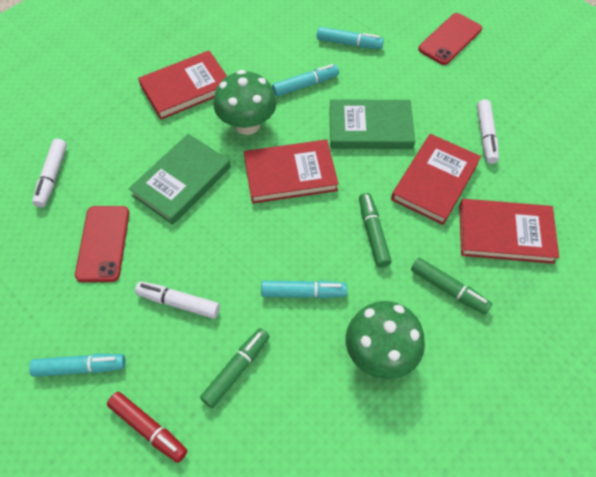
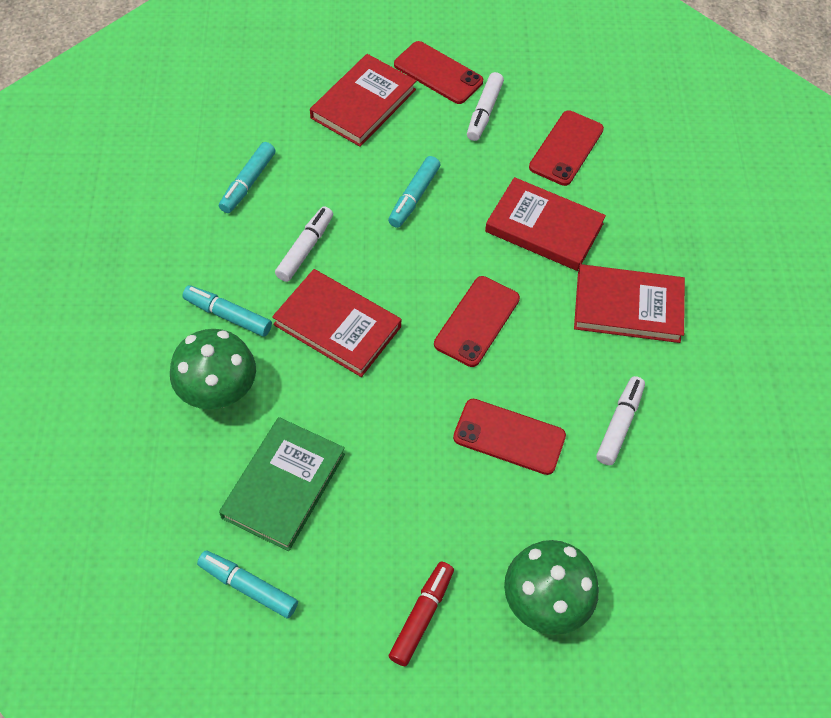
green book: 2 -> 1
green marker: 3 -> 0
red phone: 2 -> 4

